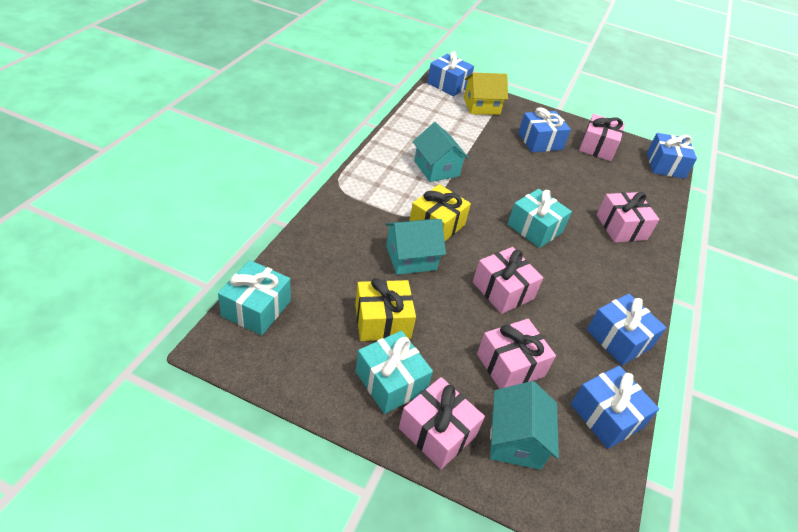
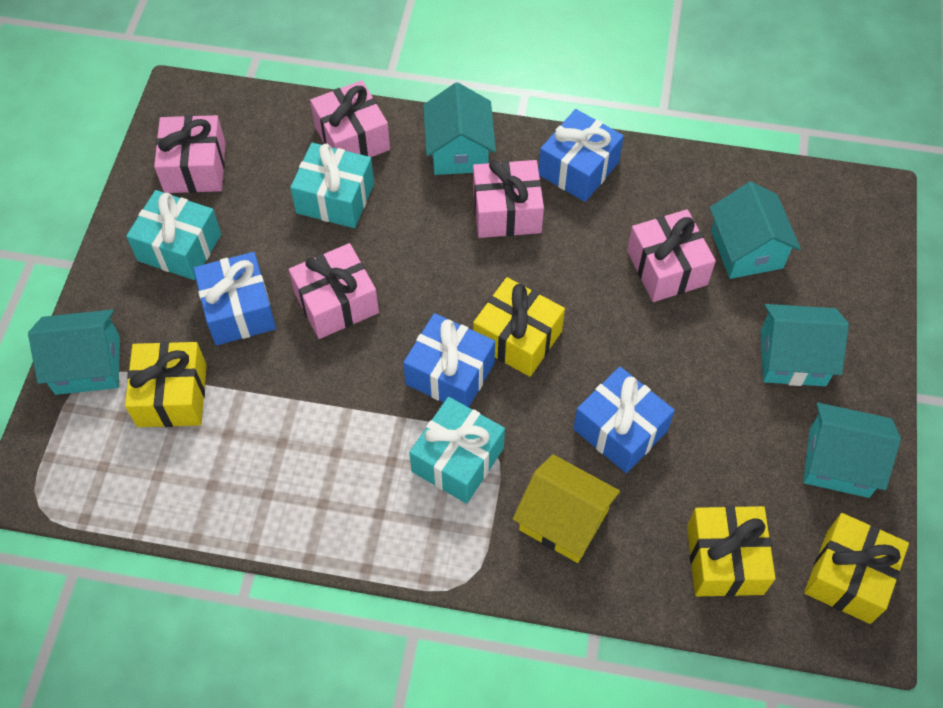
blue gift: 5 -> 4
turquoise house: 3 -> 5
yellow gift: 2 -> 4

